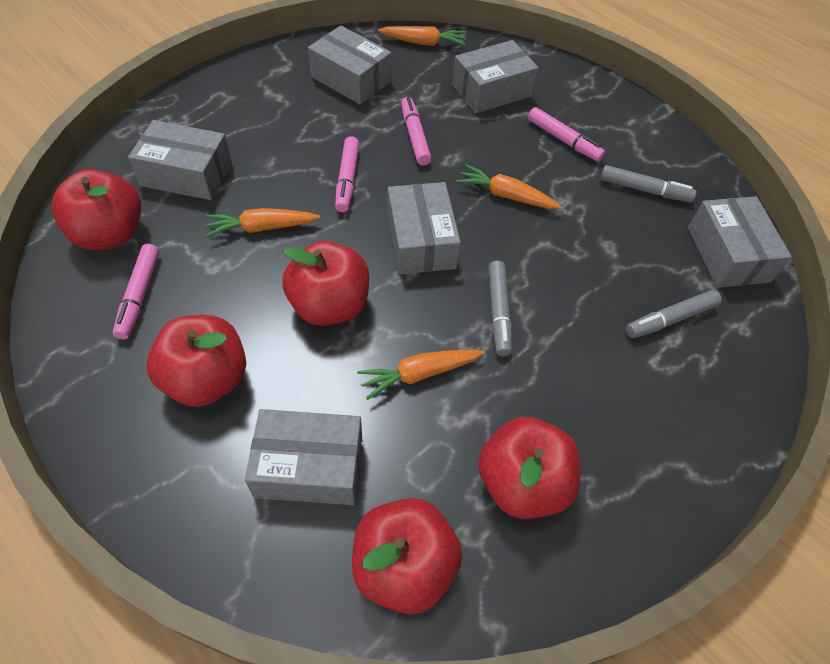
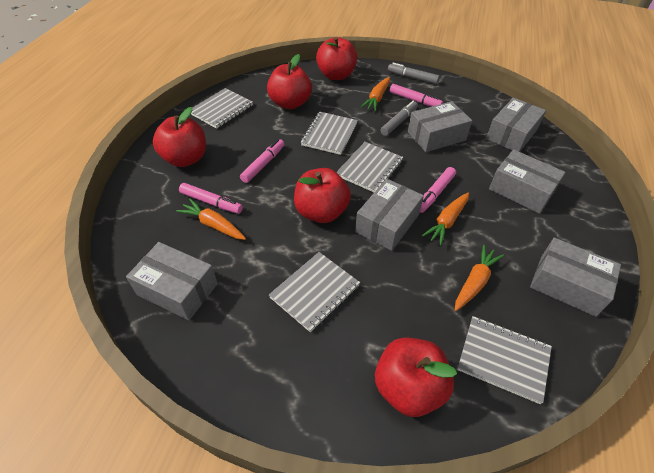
grey marker: 3 -> 2
grey notebook: 0 -> 5

